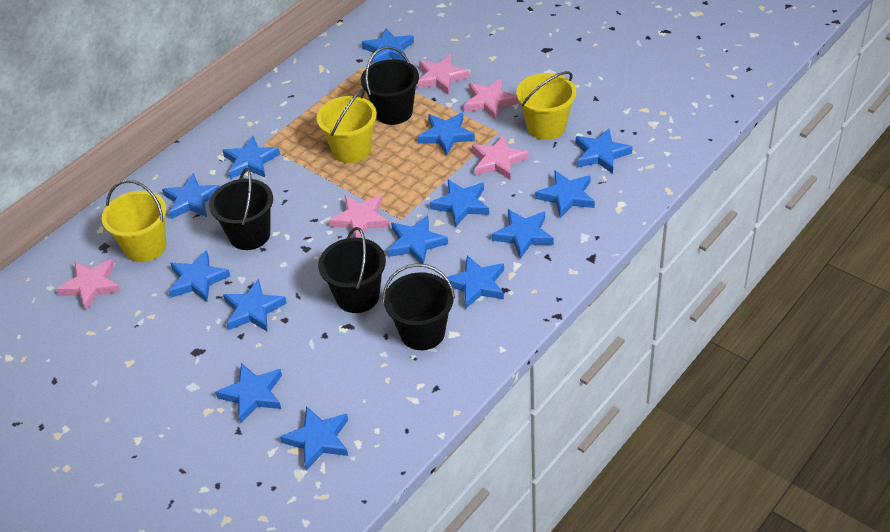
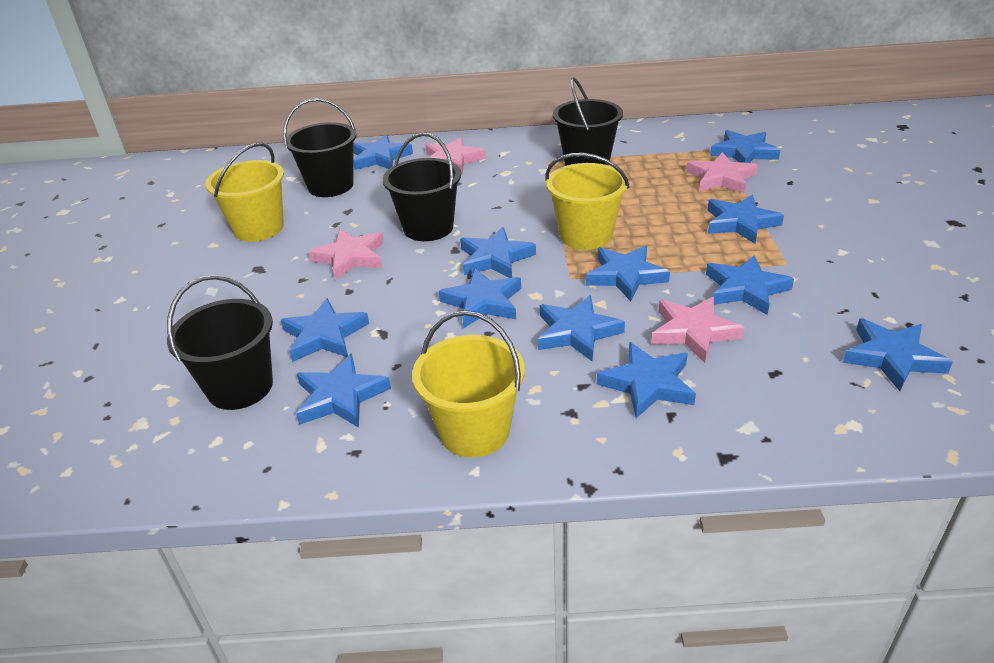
blue star: 14 -> 12
pink star: 5 -> 4

